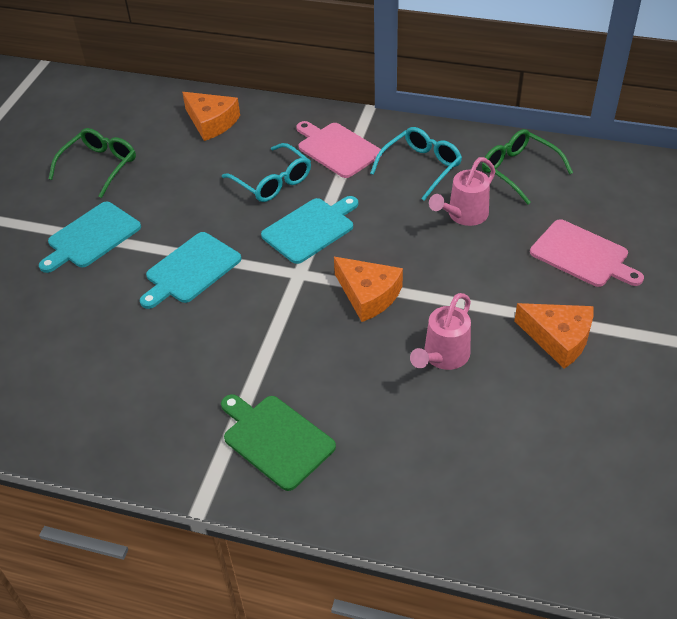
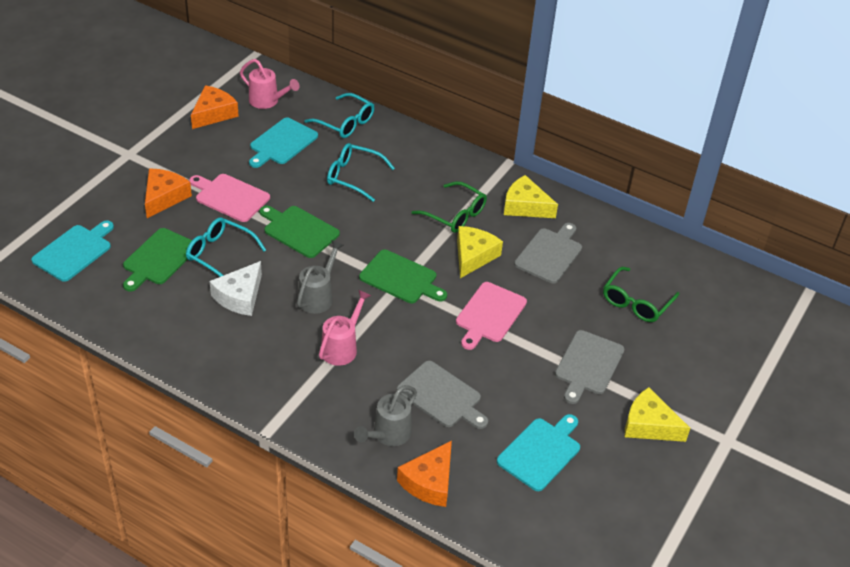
green cutting board: 1 -> 3
grey cutting board: 0 -> 3
grey watering can: 0 -> 2
turquoise glasses: 2 -> 3
white cheese: 0 -> 1
yellow cheese: 0 -> 3

